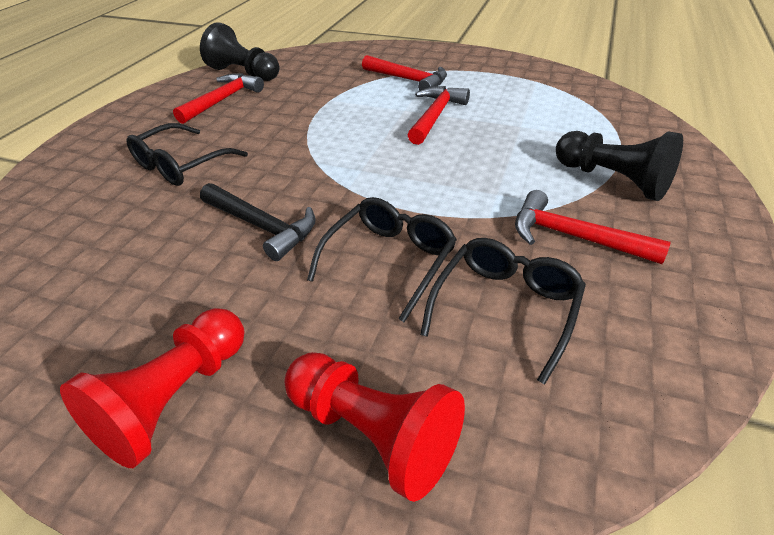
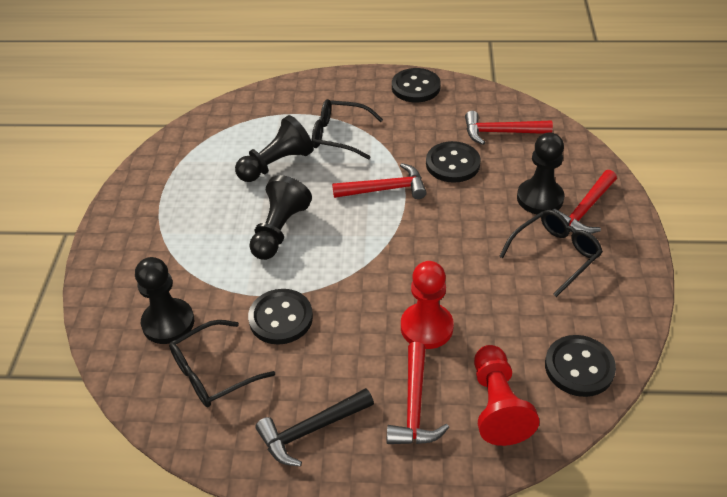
black button: 0 -> 4
black pawn: 2 -> 4

